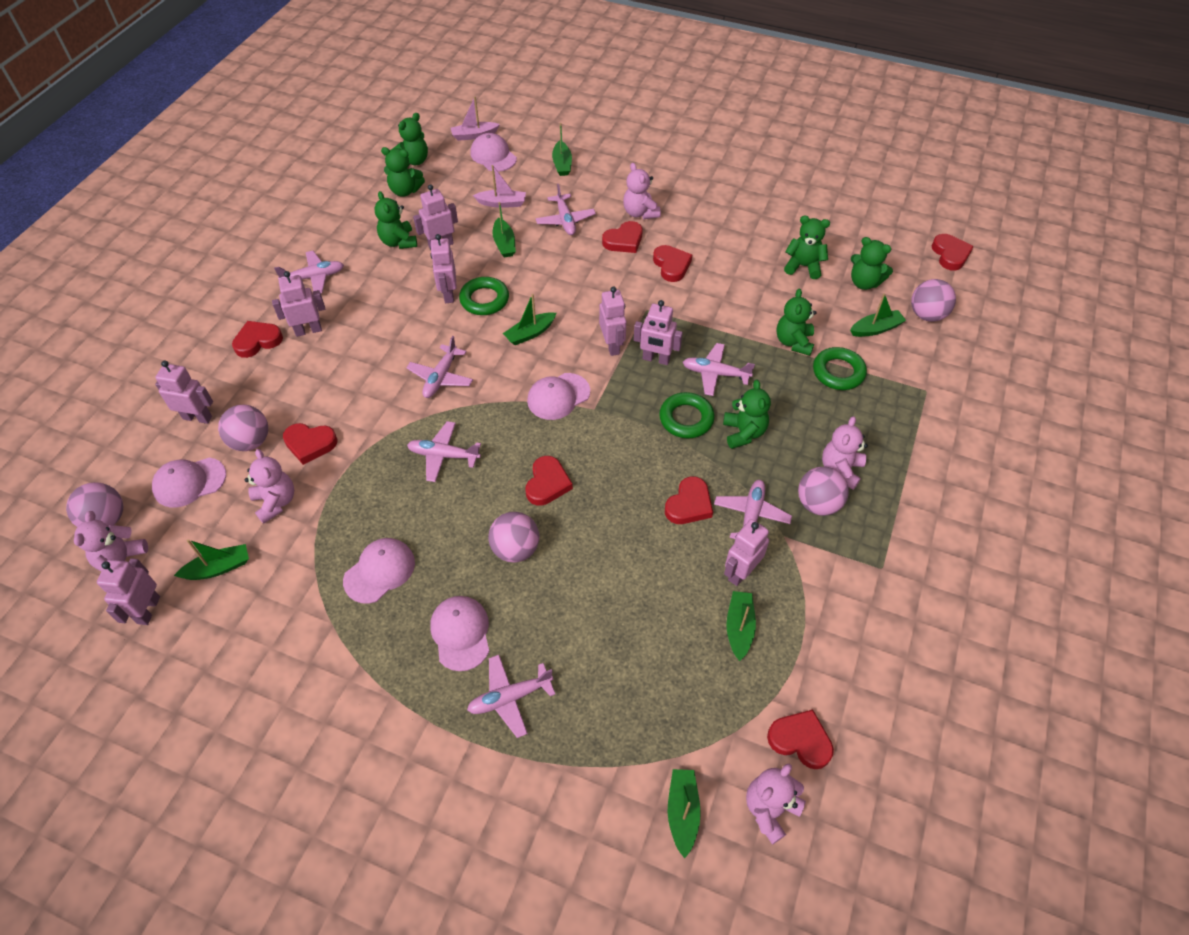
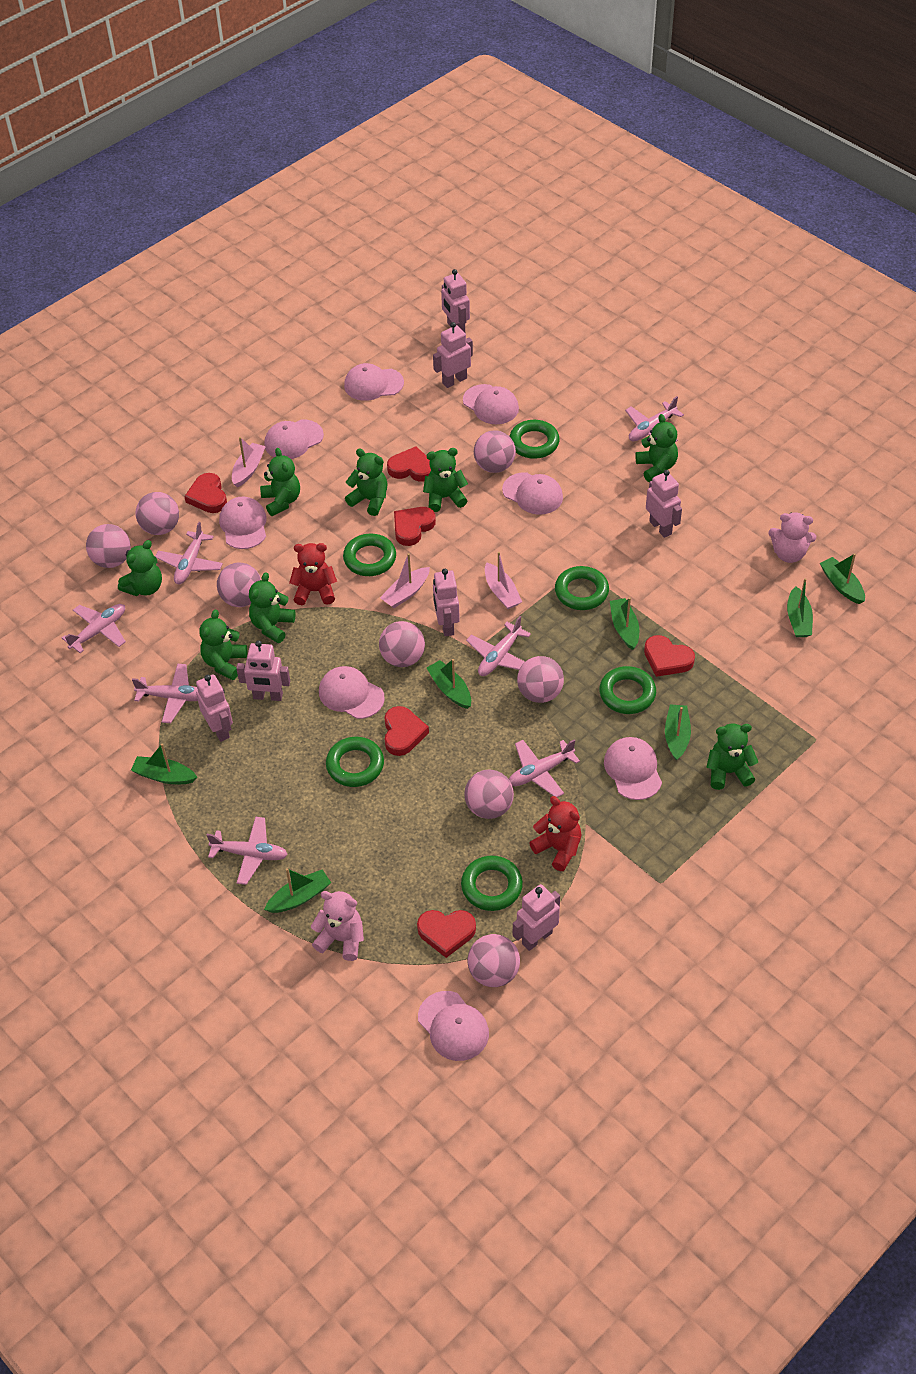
green ring: 3 -> 6
green teddy bear: 7 -> 8
pink ball: 5 -> 8
pink boat: 2 -> 3
pink cap: 5 -> 8
pink robot: 8 -> 7
pink teddy bear: 5 -> 2
red heart: 8 -> 6
red teddy bear: 0 -> 2

